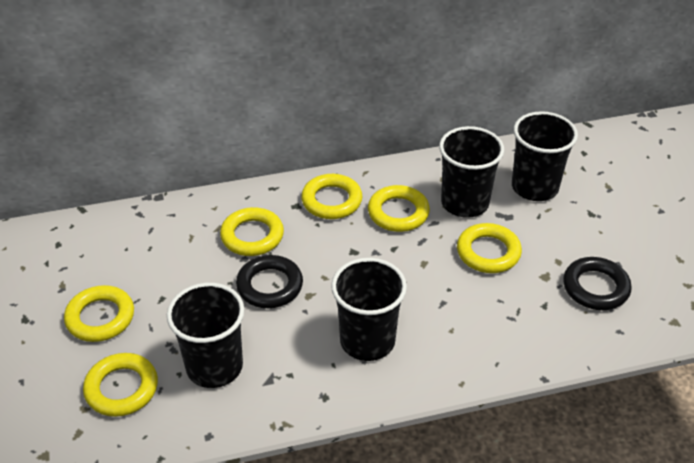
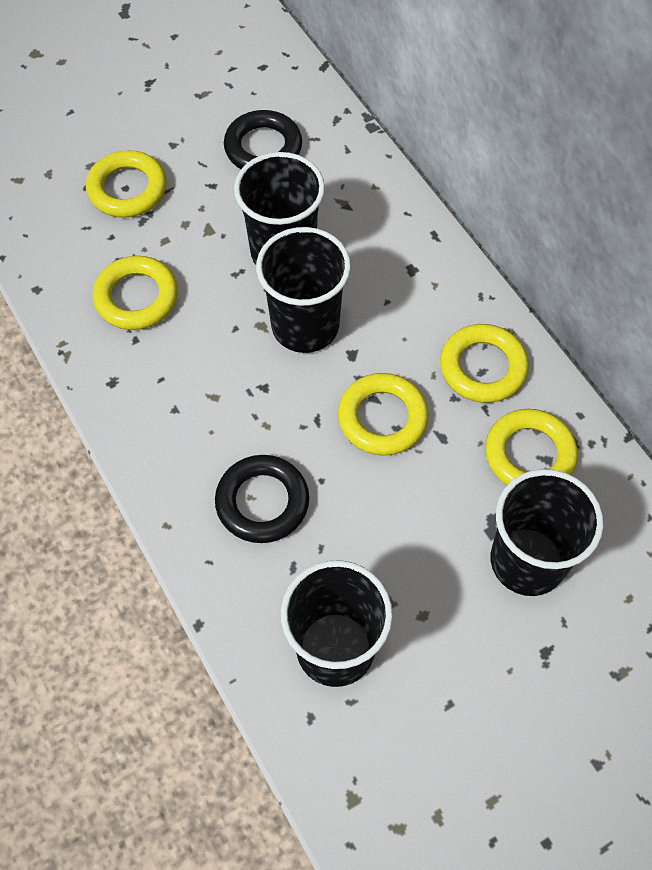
yellow ring: 6 -> 5

